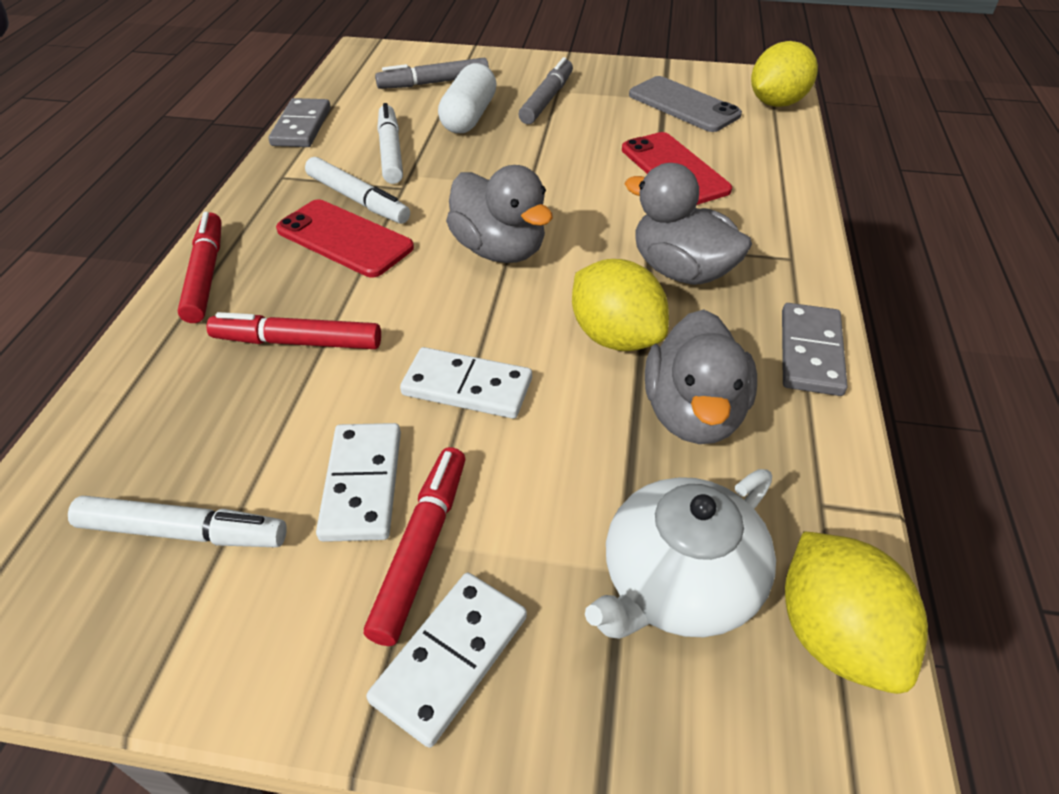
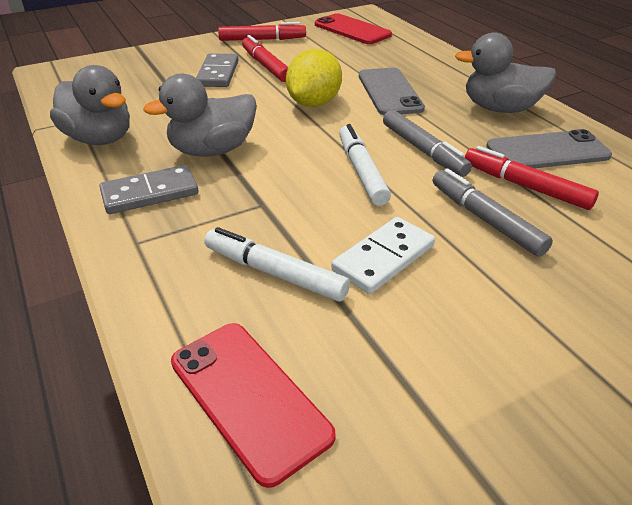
grey phone: 1 -> 2
white capsule: 1 -> 0
white domino: 3 -> 1
white marker: 3 -> 2
white teapot: 1 -> 0
yellow lemon: 3 -> 1

